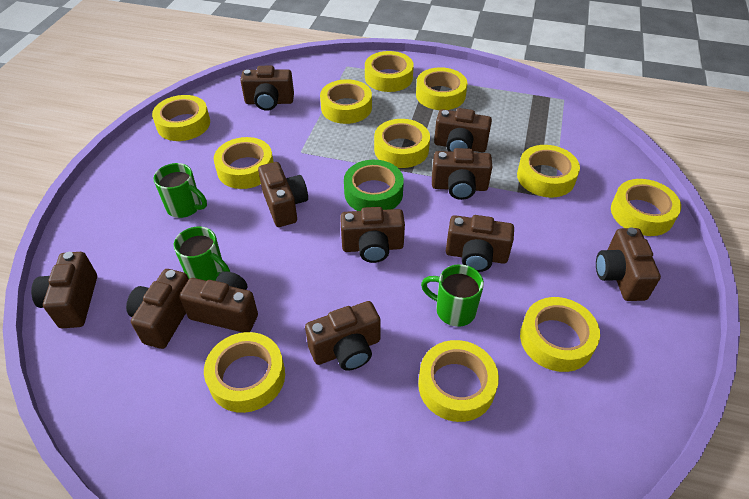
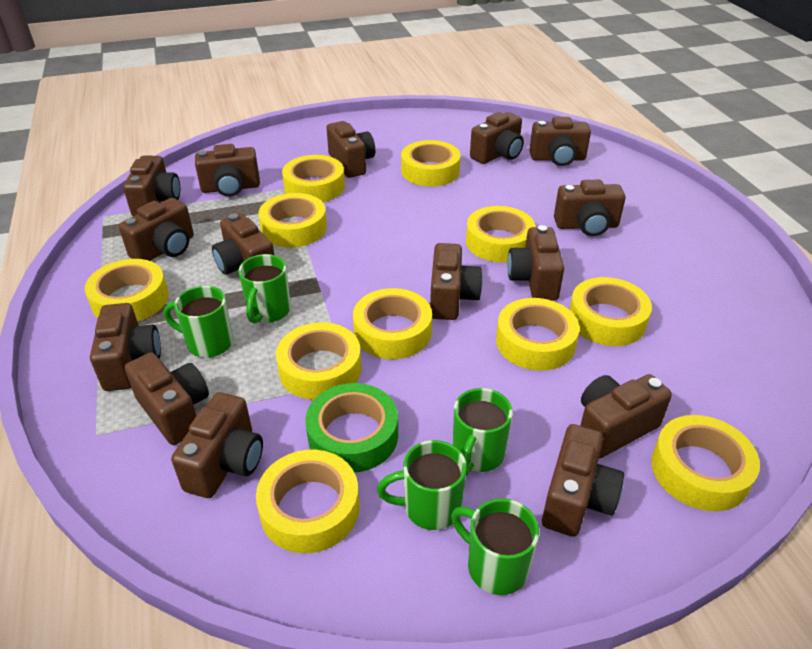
brown camera: 11 -> 15
green mug: 3 -> 5

